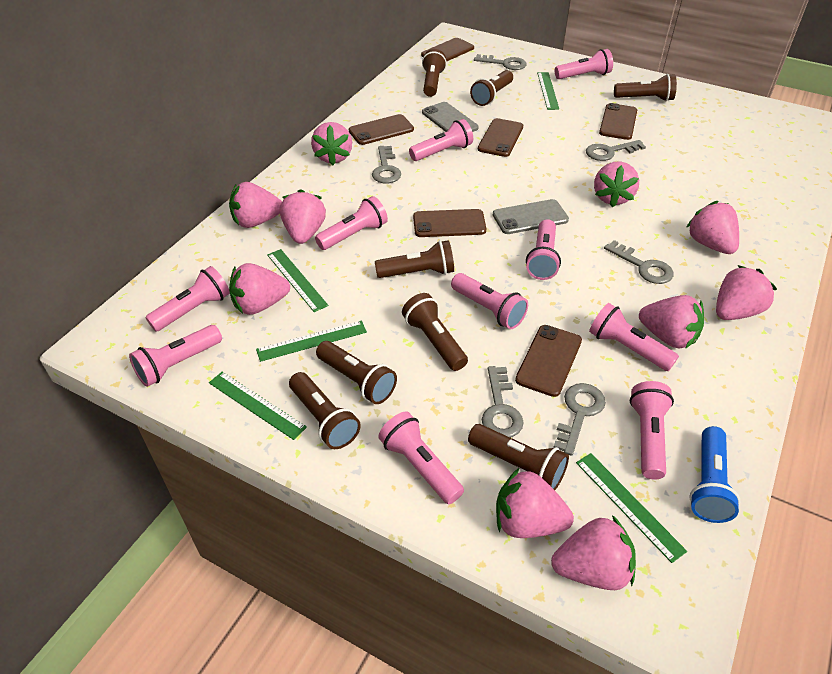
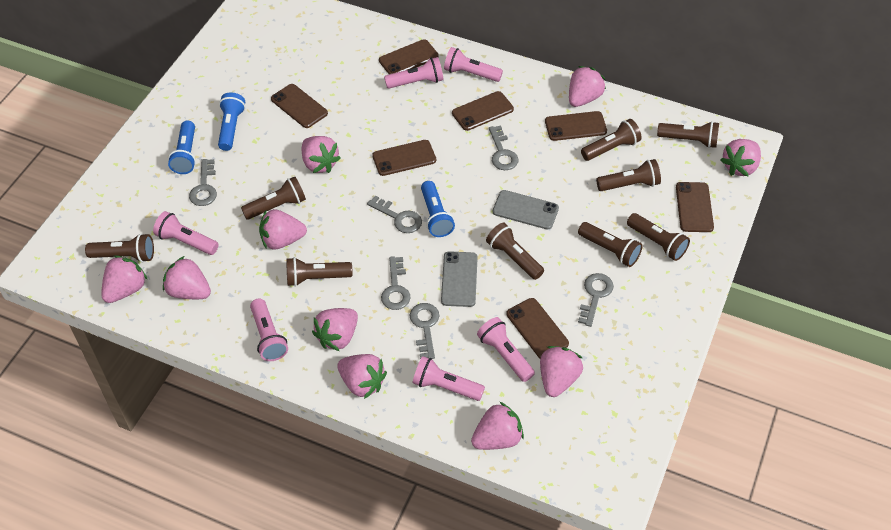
blue flashlight: 1 -> 3
brown flashlight: 8 -> 9
brown phone: 6 -> 7
green ruler: 5 -> 0
pink flashlight: 10 -> 6

